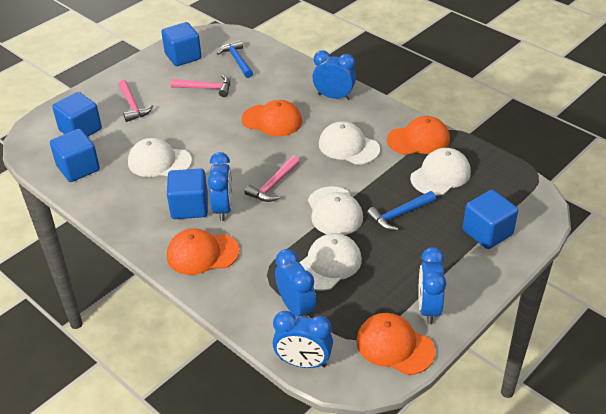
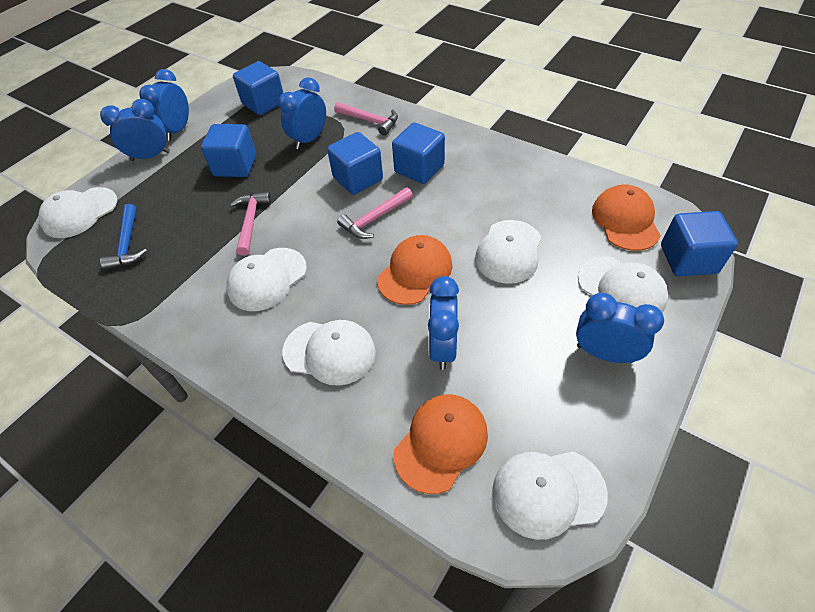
blue hammer: 2 -> 1
orange cap: 4 -> 3
white cap: 5 -> 6

